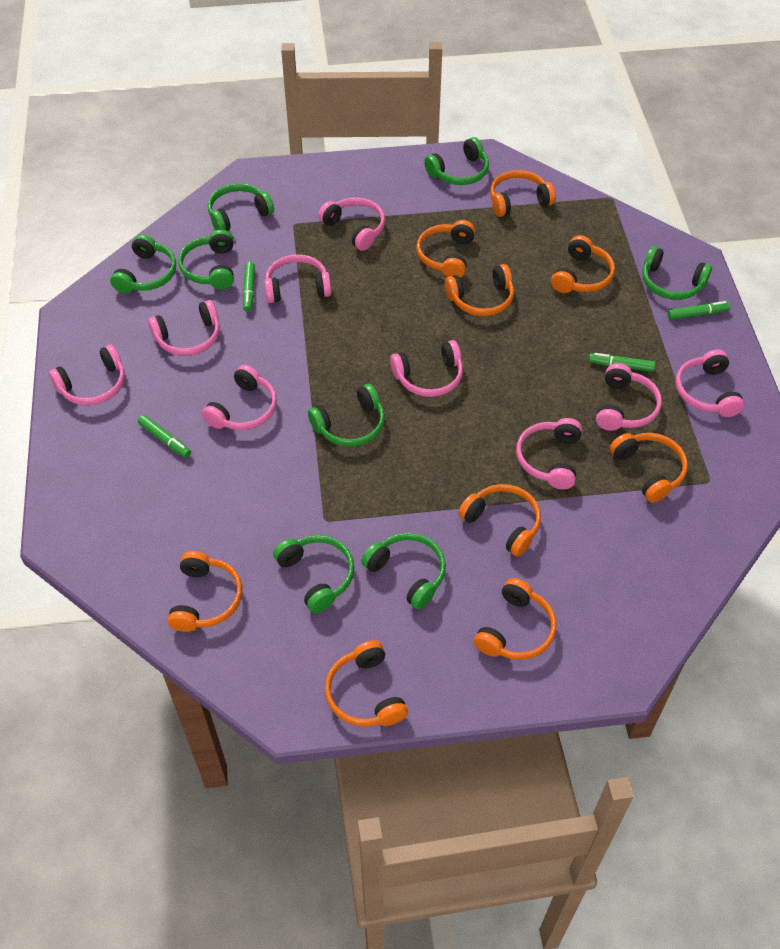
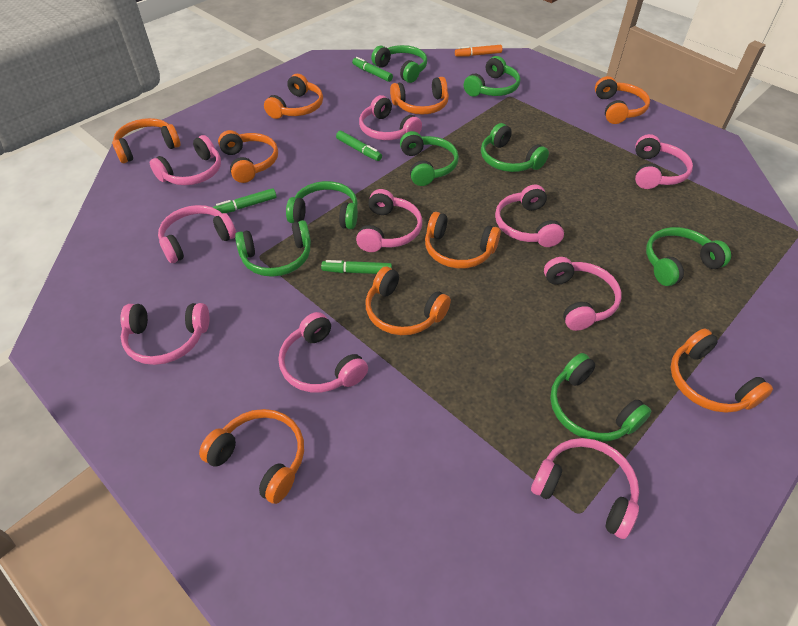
orange marker: 0 -> 1
pink headphones: 9 -> 10

